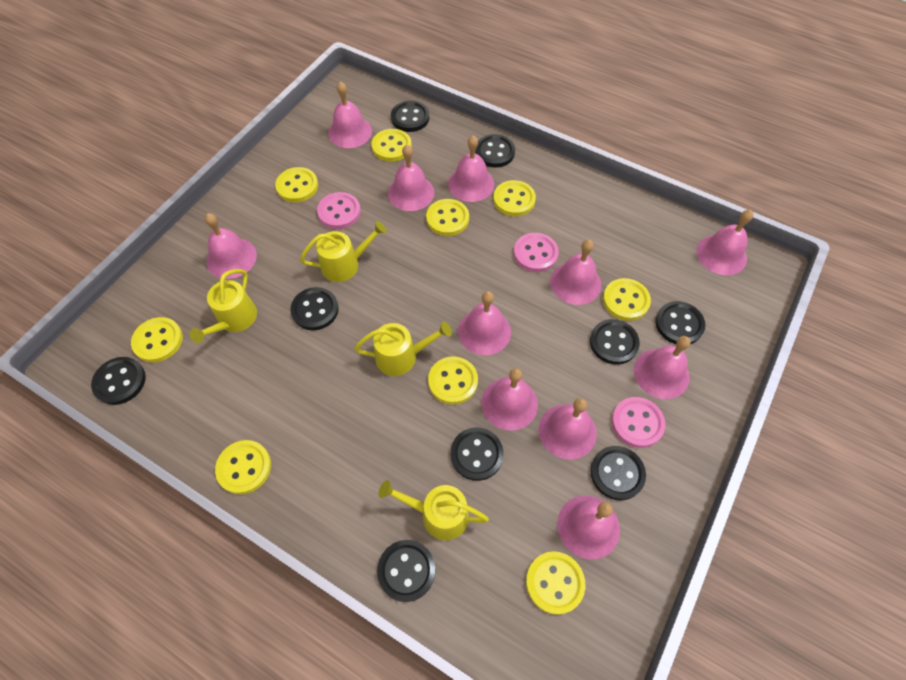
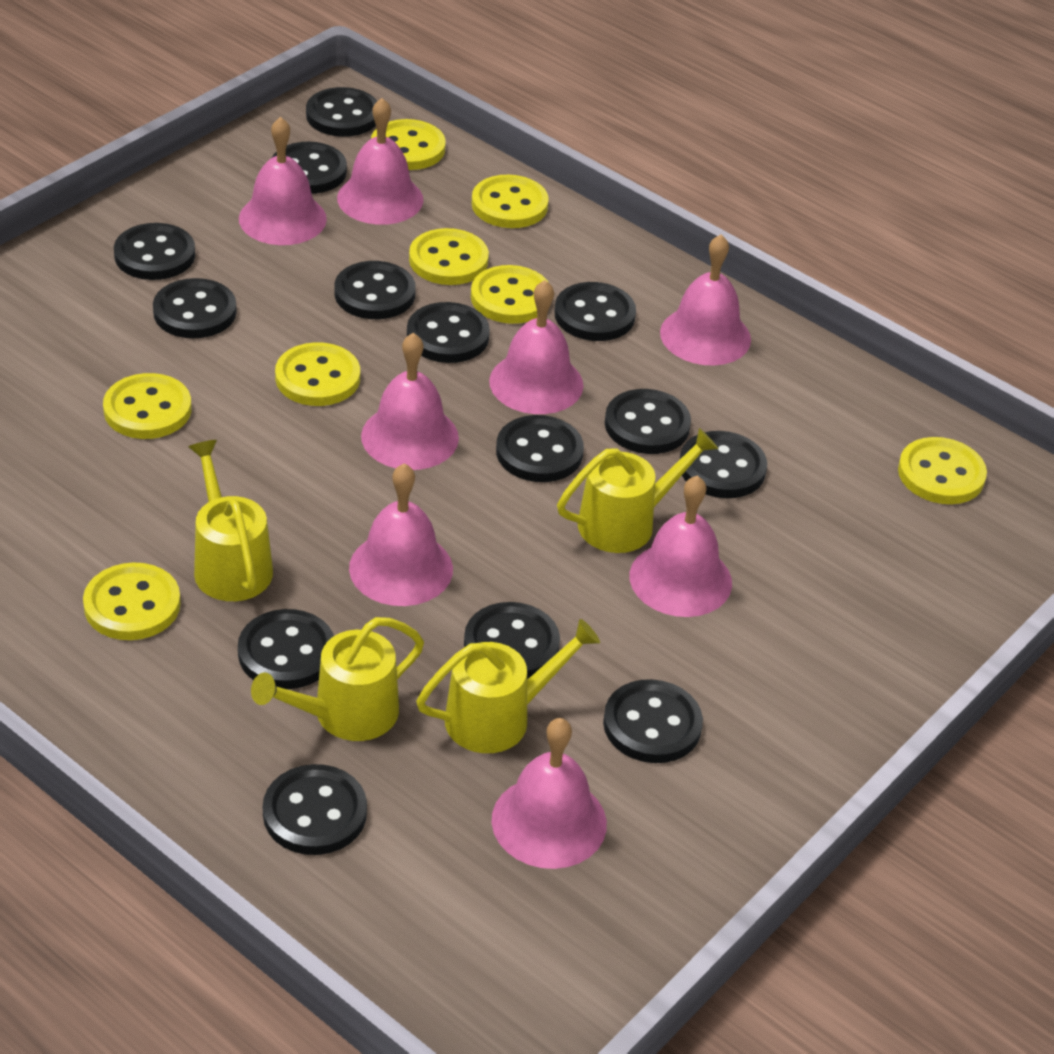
black button: 9 -> 14
pink bell: 11 -> 8
pink button: 3 -> 0
yellow button: 9 -> 8

